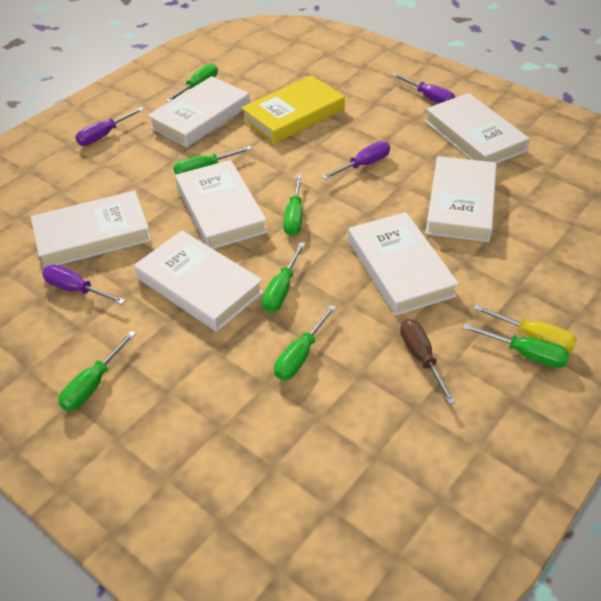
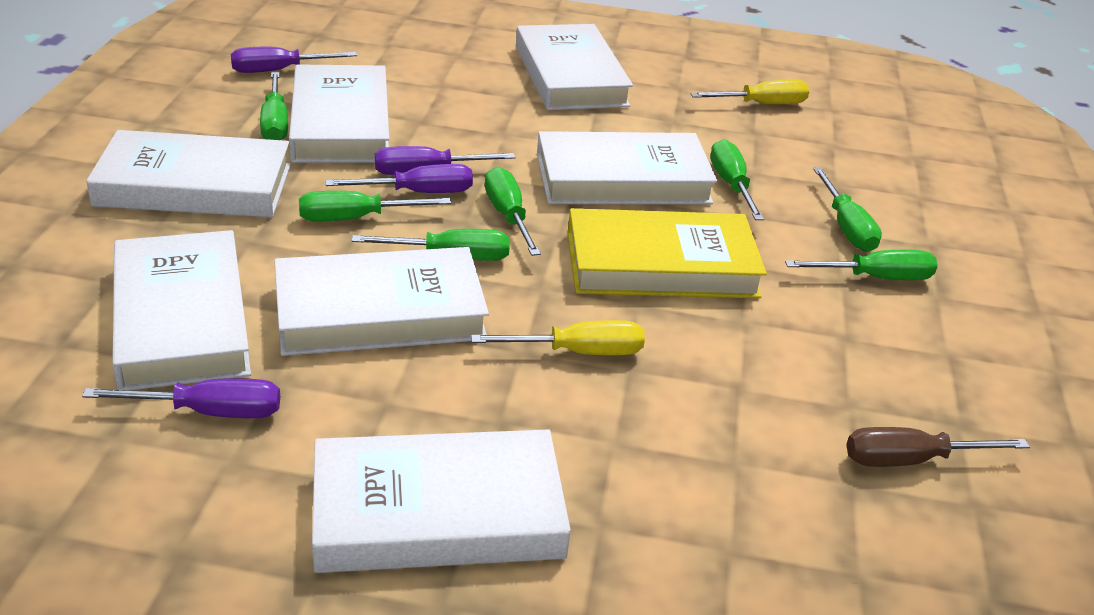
yellow screwdriver: 1 -> 2

